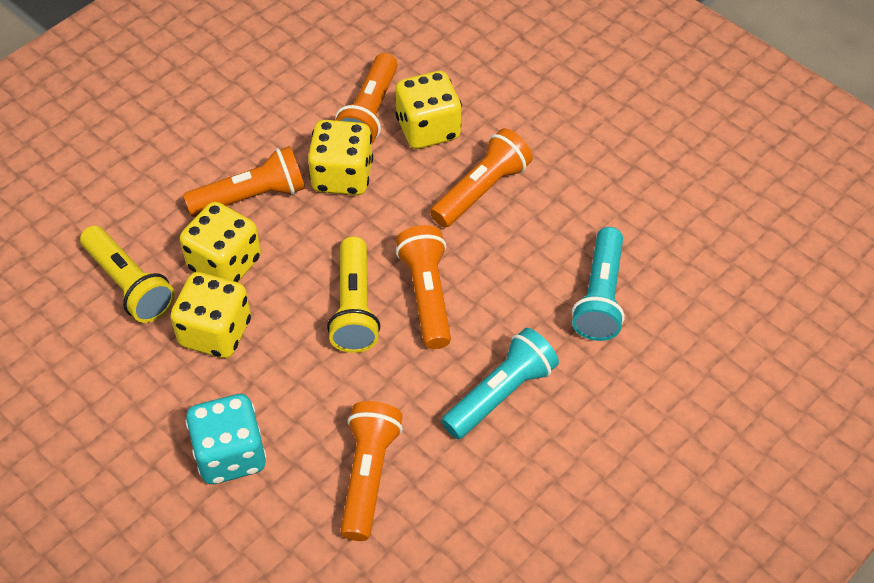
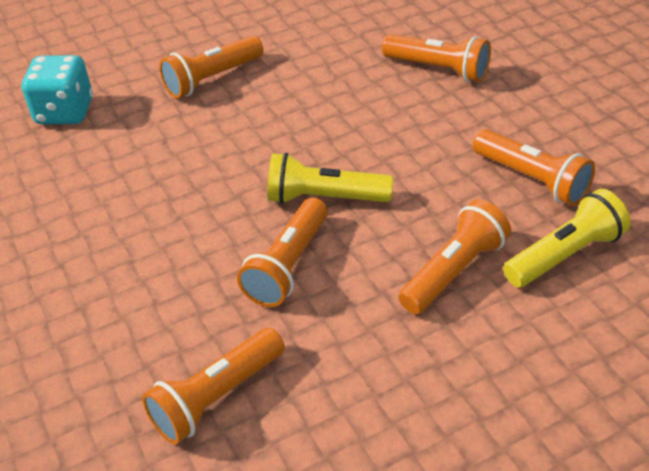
orange flashlight: 5 -> 6
turquoise flashlight: 2 -> 0
yellow dice: 4 -> 0

